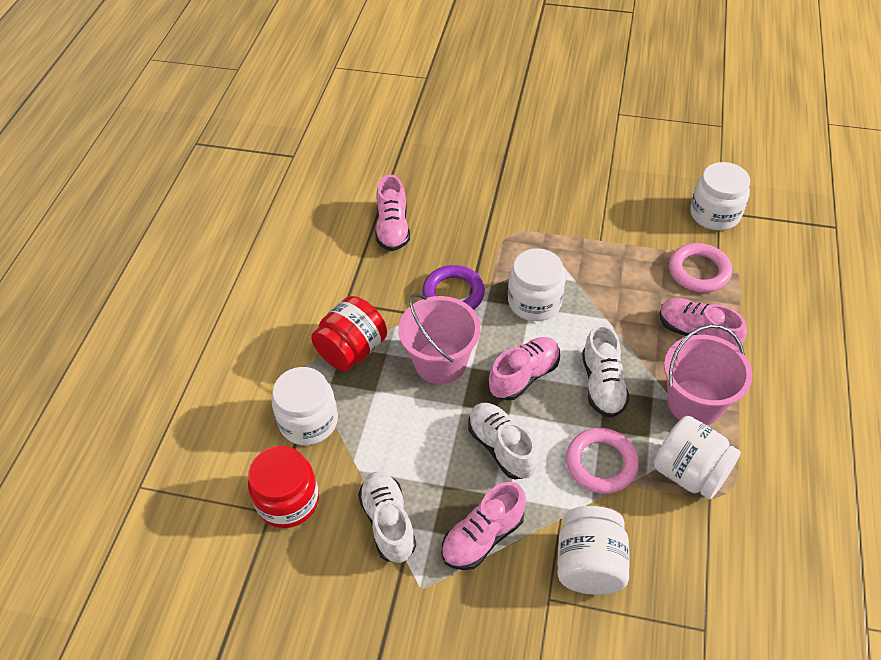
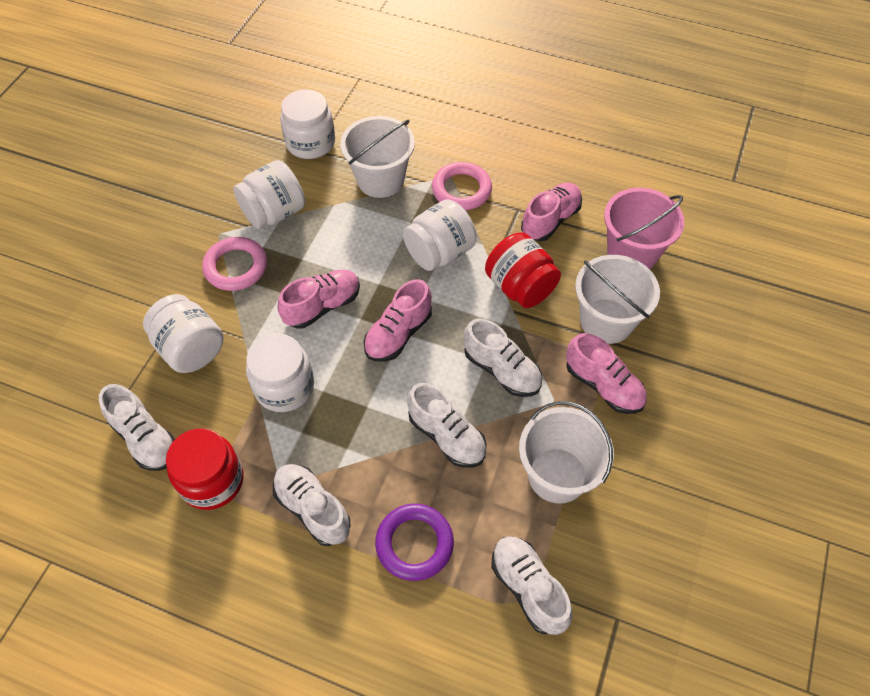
pink bucket: 2 -> 1
white bucket: 0 -> 3
white shoe: 3 -> 5

